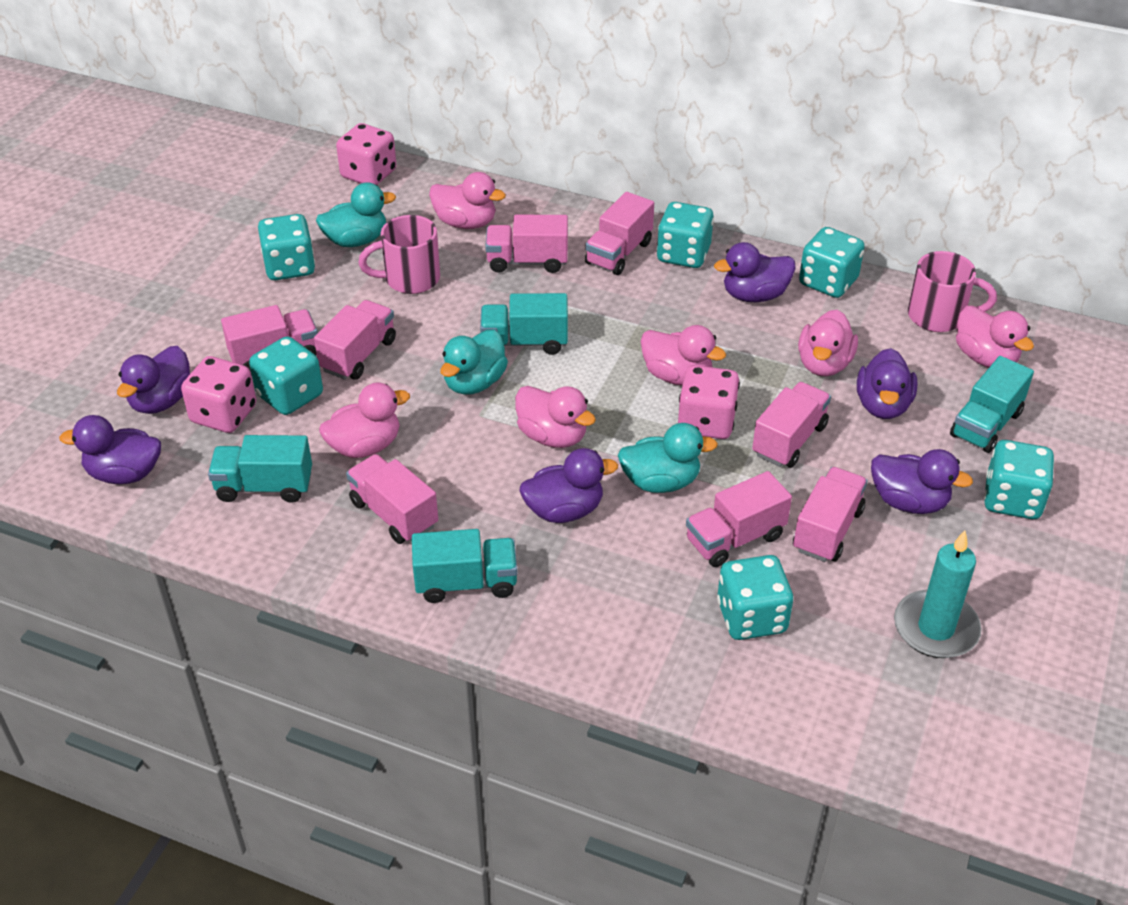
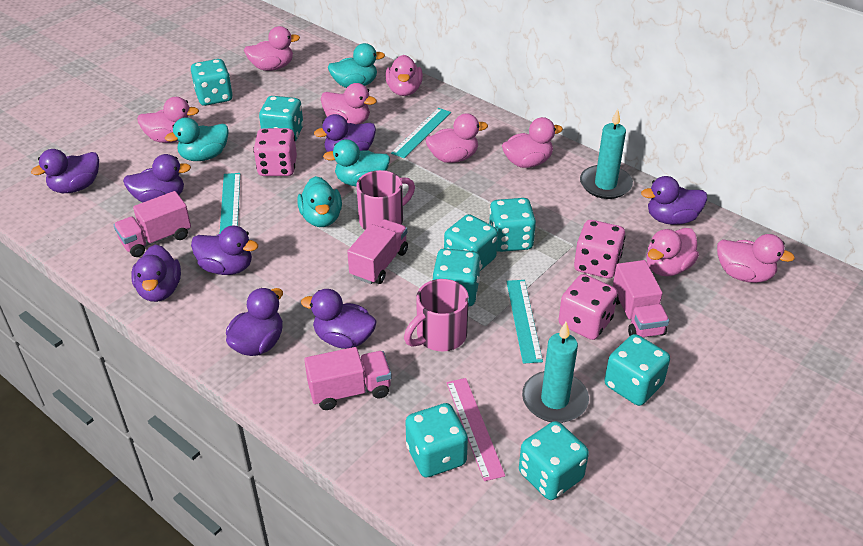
pink duck: 6 -> 8
pink ruler: 0 -> 1
pink truck: 8 -> 4
purple duck: 6 -> 8
turquoise candle: 1 -> 2
turquoise dice: 6 -> 8
turquoise duck: 3 -> 4
turquoise ruler: 0 -> 3
turquoise truck: 4 -> 0

